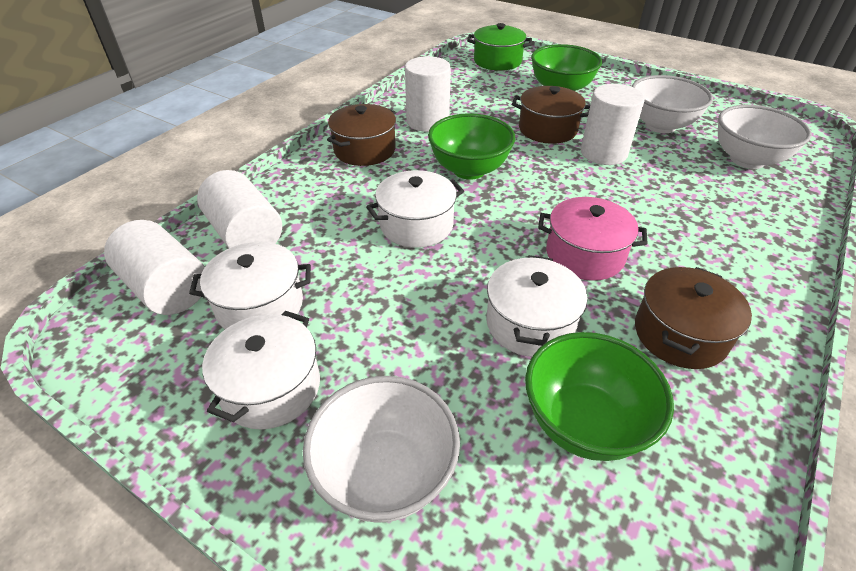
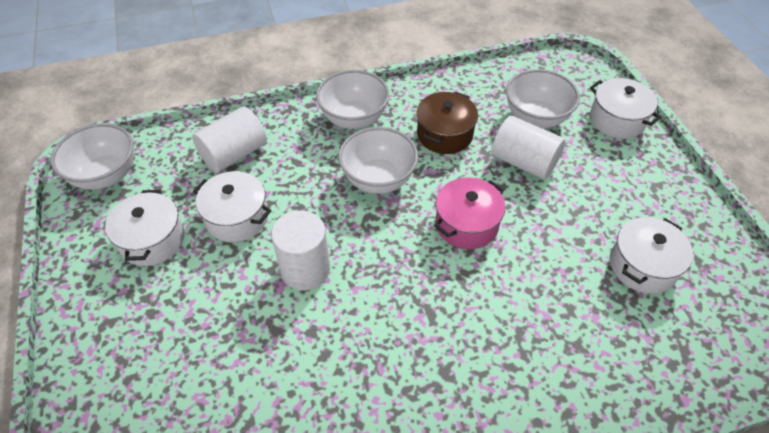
brown pot: 3 -> 1
green bowl: 3 -> 0
green pot: 1 -> 0
white bowl: 3 -> 4
white cylinder: 4 -> 3

